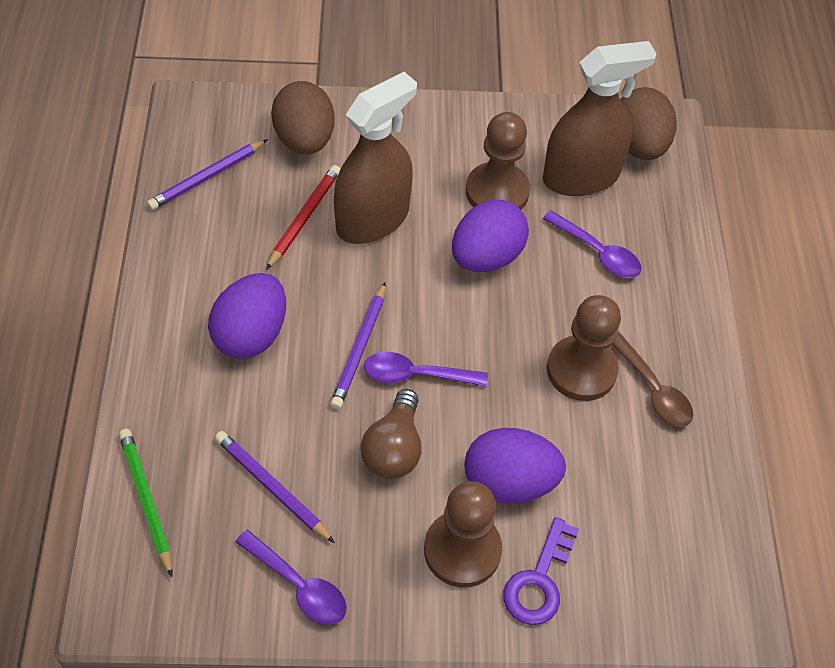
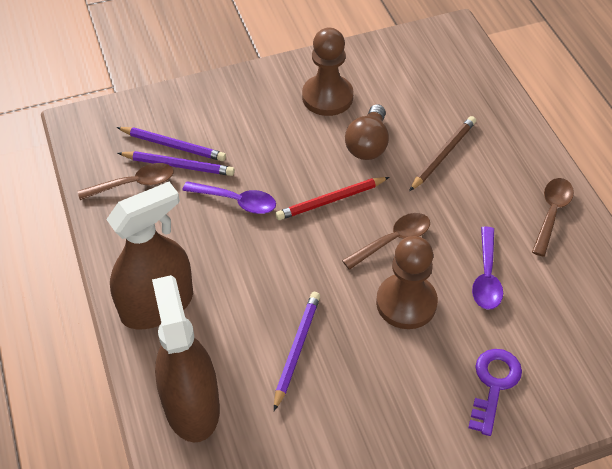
brown egg: 2 -> 0
brown pawn: 3 -> 2
brown pencil: 0 -> 1
brown spoon: 1 -> 3
green pencil: 1 -> 0
purple egg: 3 -> 0
purple spoon: 3 -> 2

